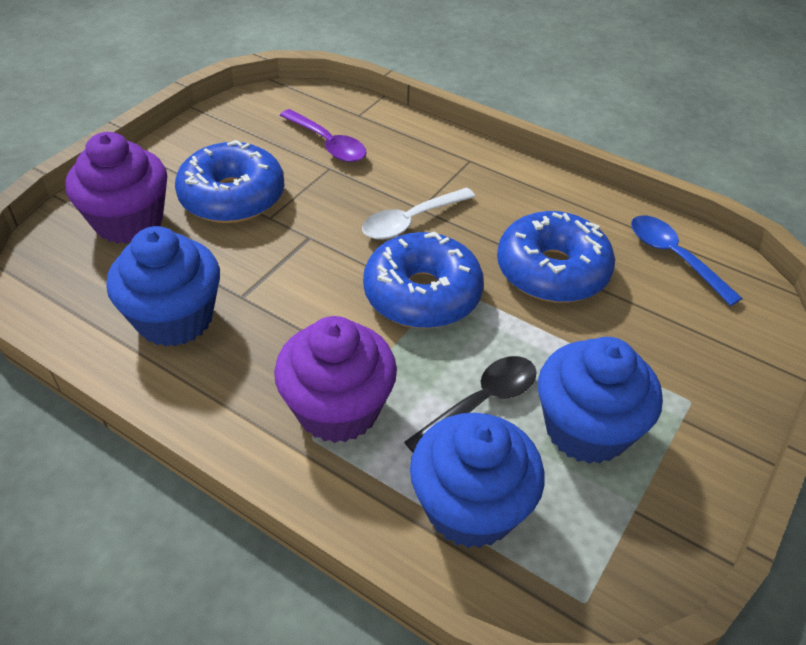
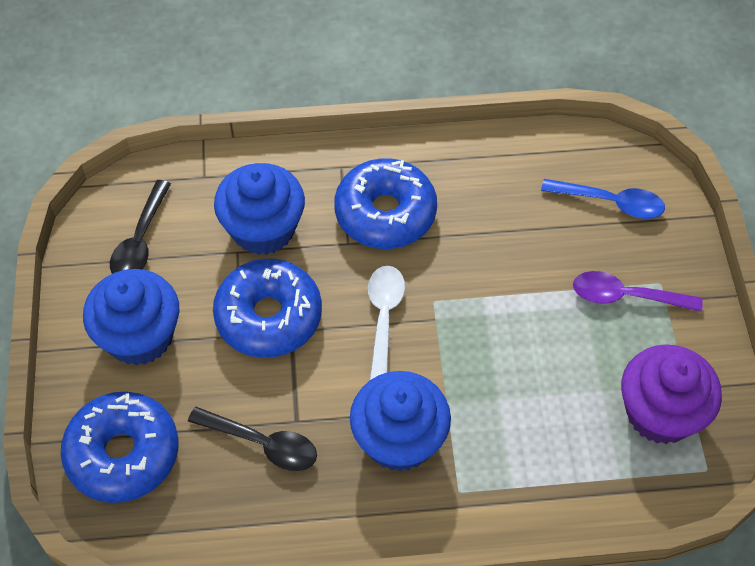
black spoon: 1 -> 2
purple cupcake: 2 -> 1

